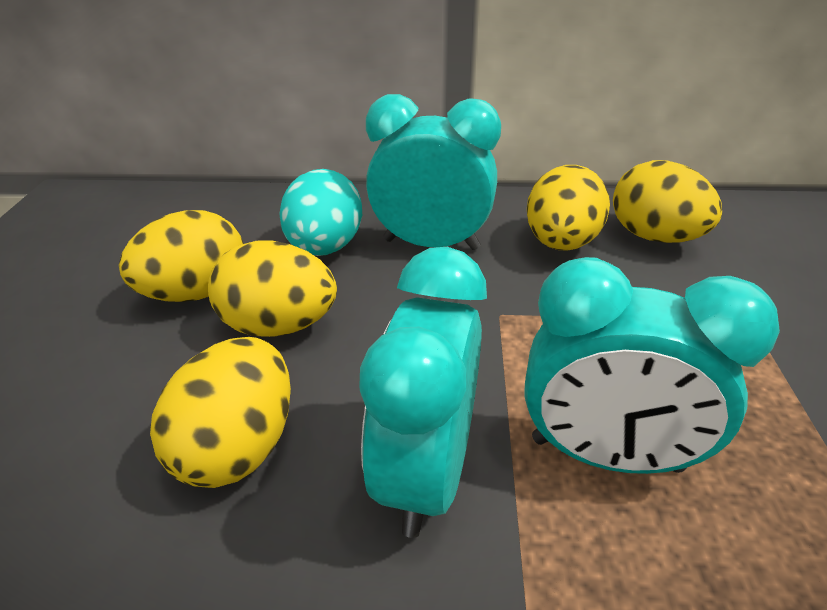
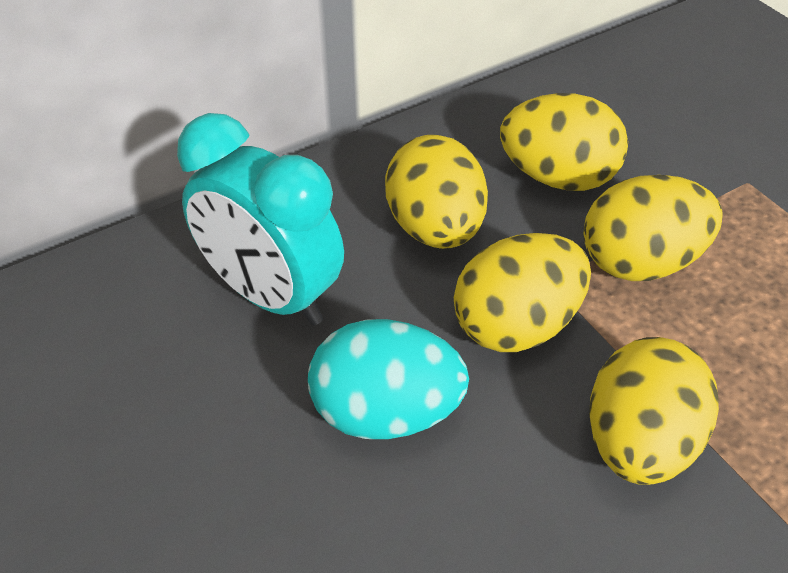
turquoise clock: 3 -> 1

